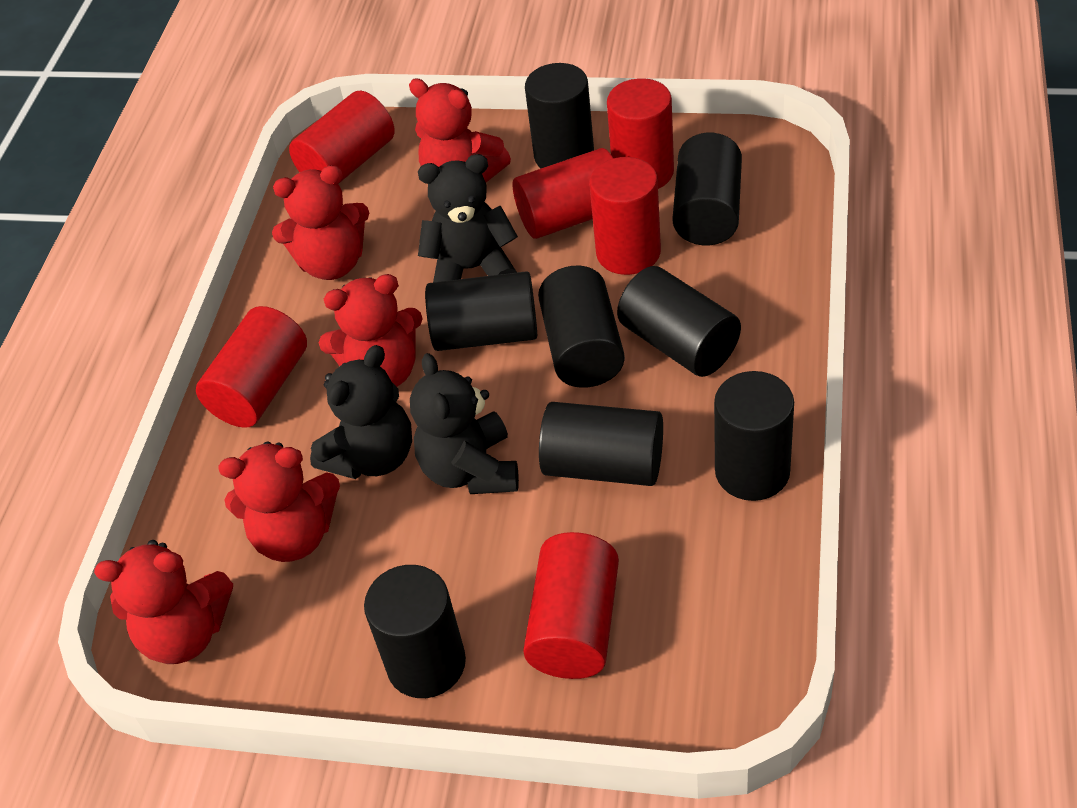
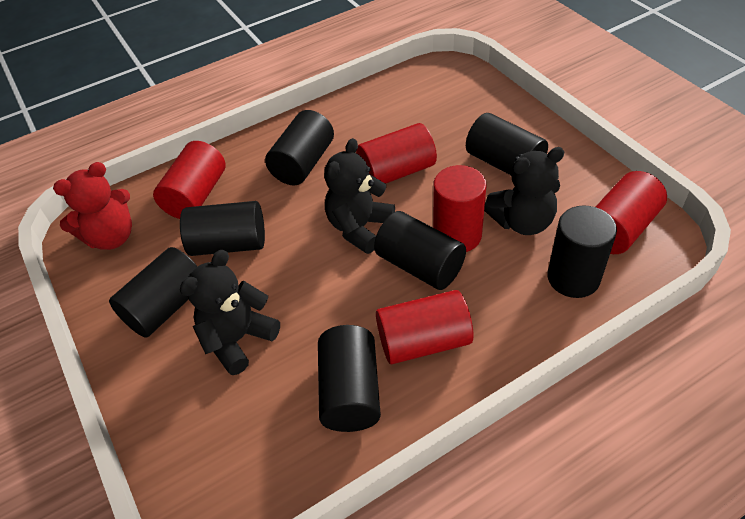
black cylinder: 8 -> 7
red cylinder: 6 -> 5
red teddy bear: 5 -> 1

